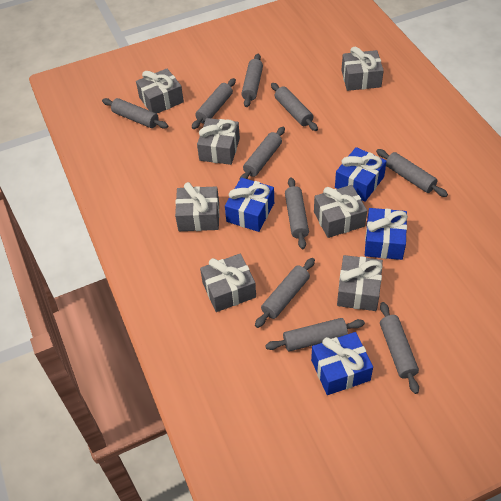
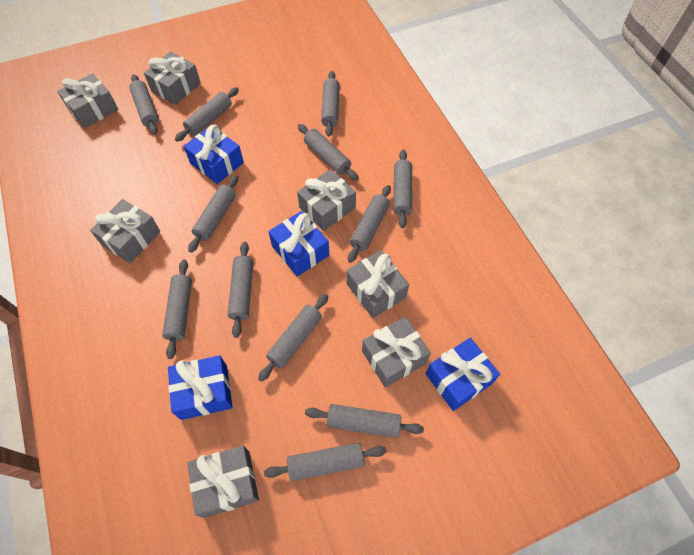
grey rolling pin: 10 -> 12

